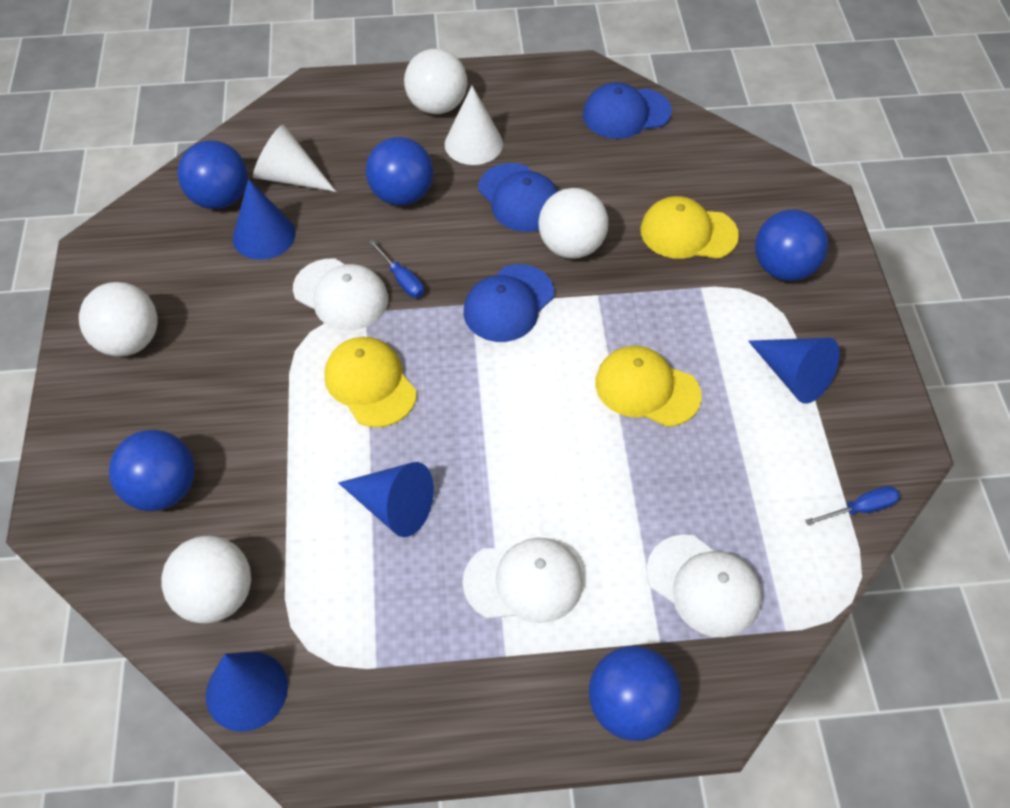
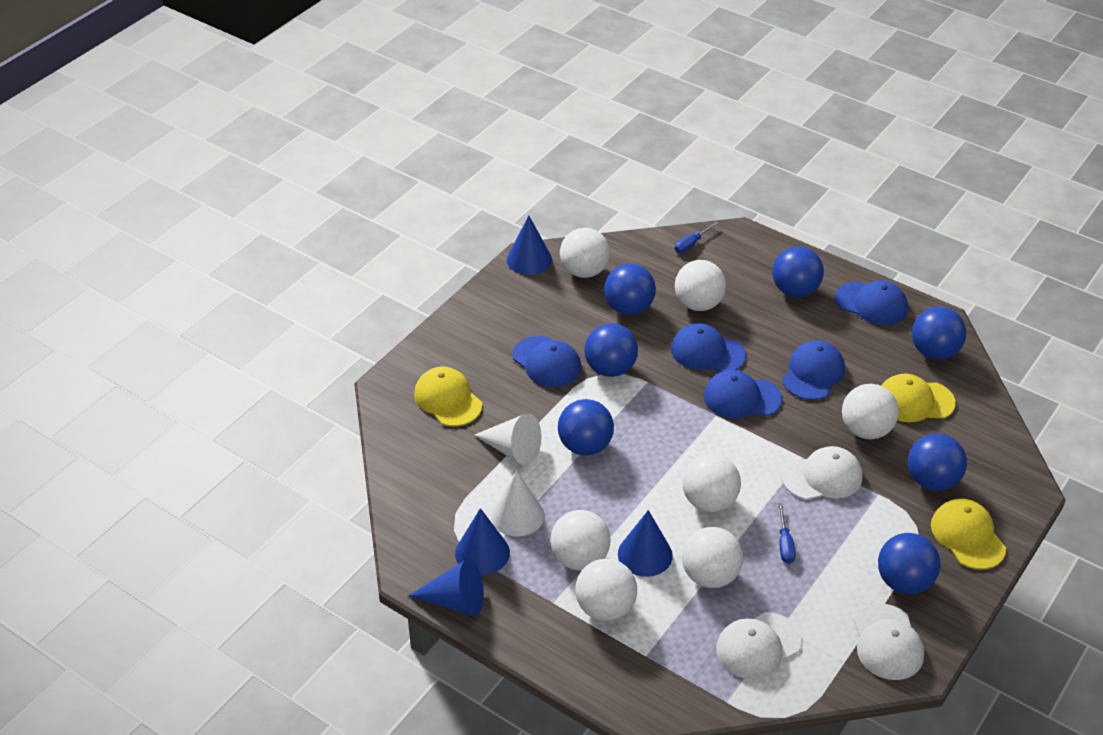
blue ball: 5 -> 7
blue cap: 3 -> 5
white ball: 4 -> 7

